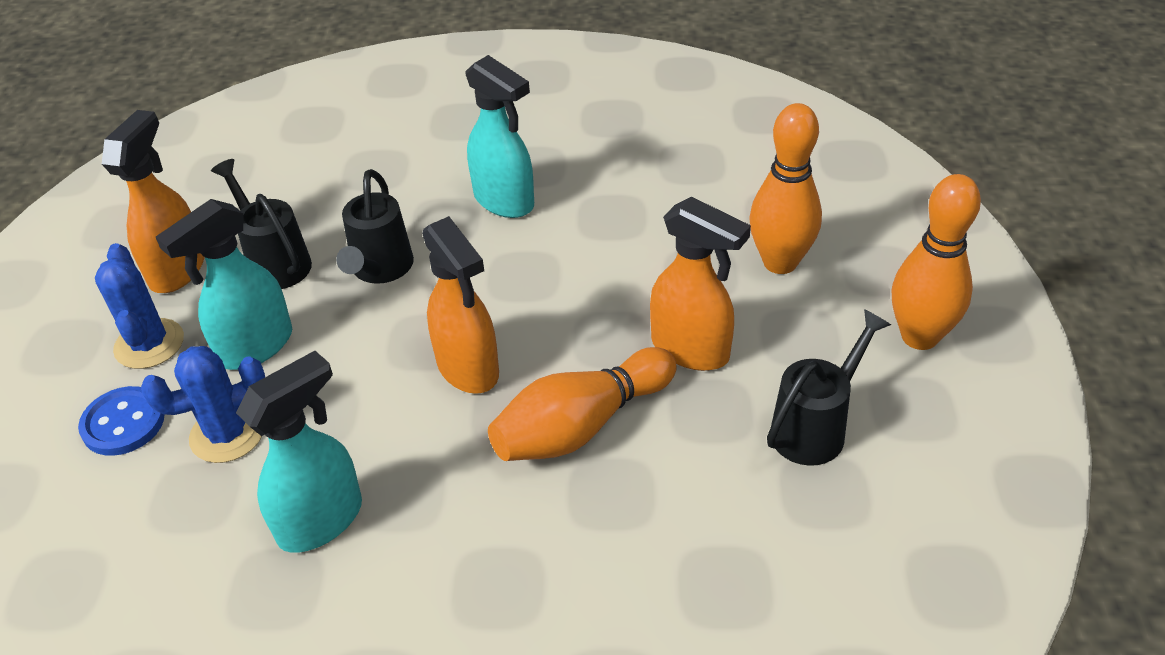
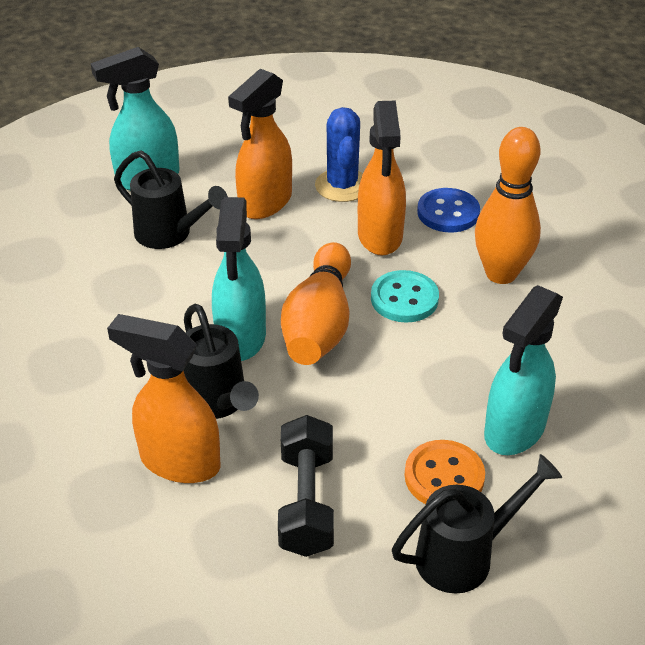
black dumbbell: 0 -> 1
blue cactus: 2 -> 1
orange bowling pin: 3 -> 2
orange button: 0 -> 1
turquoise button: 0 -> 1

